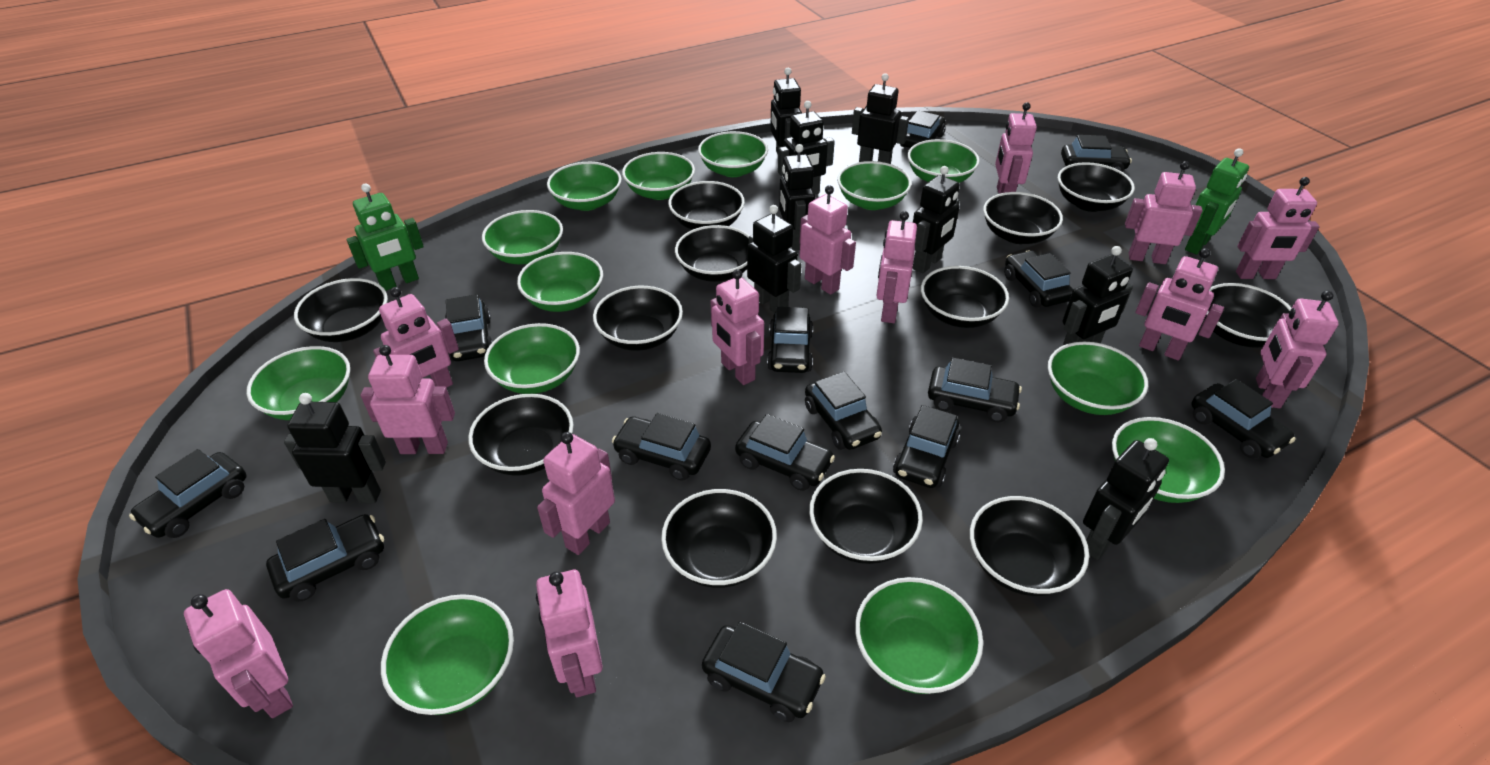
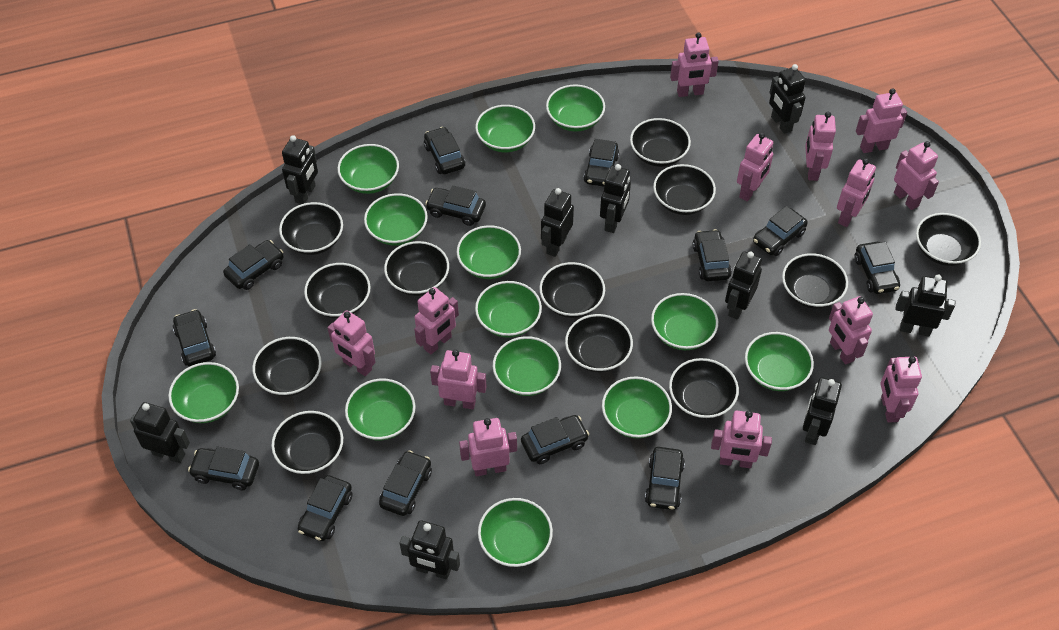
black car: 14 -> 13
green robot: 2 -> 0

